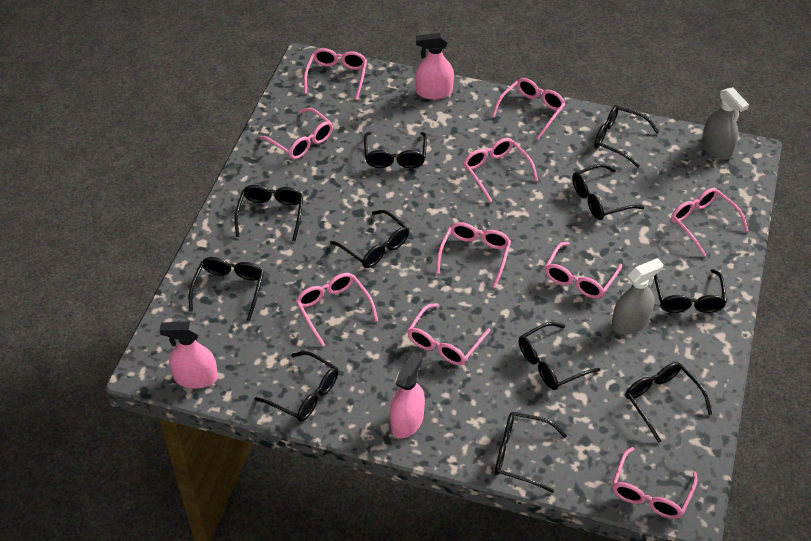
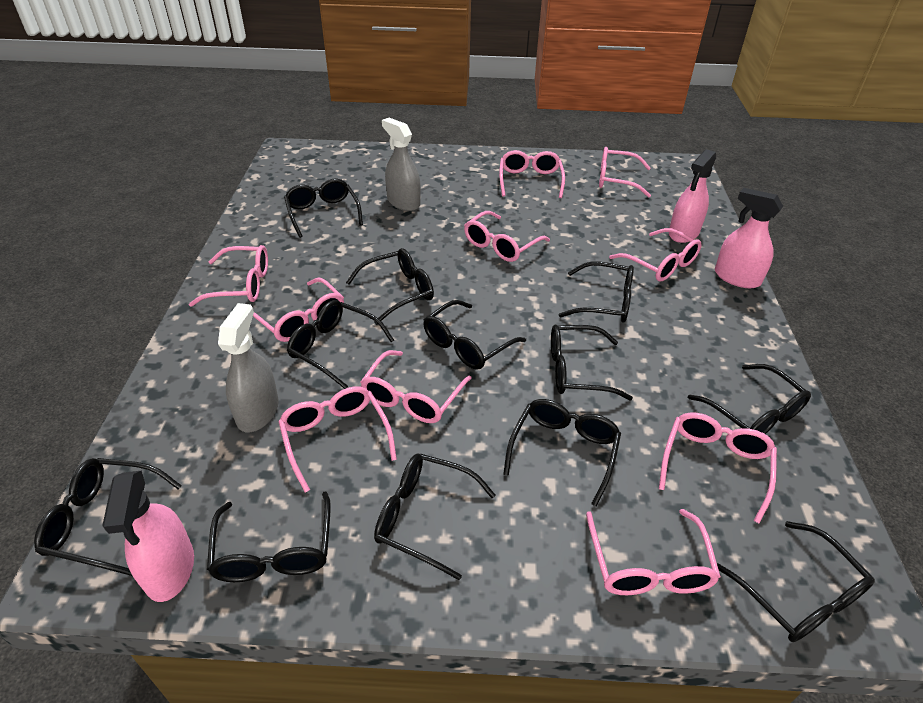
black glasses: 11 -> 12

